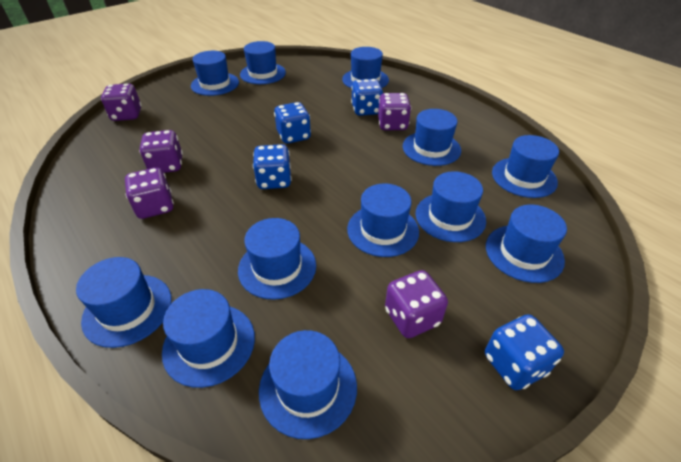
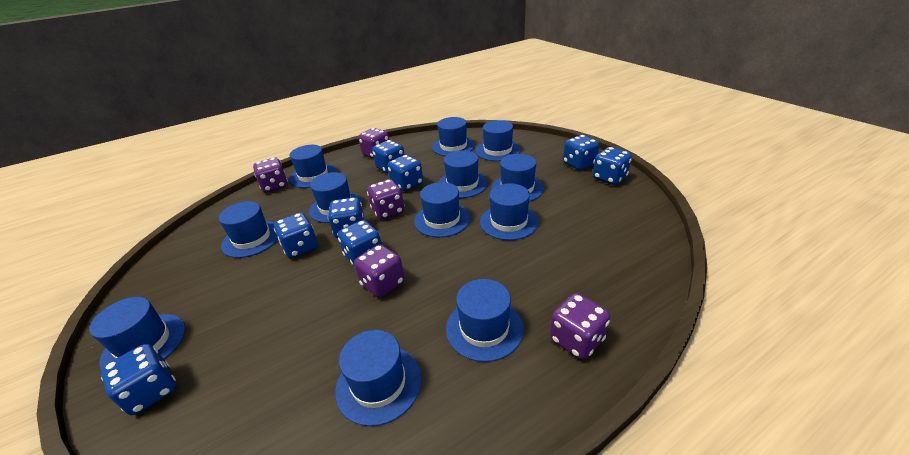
blue dice: 4 -> 8

